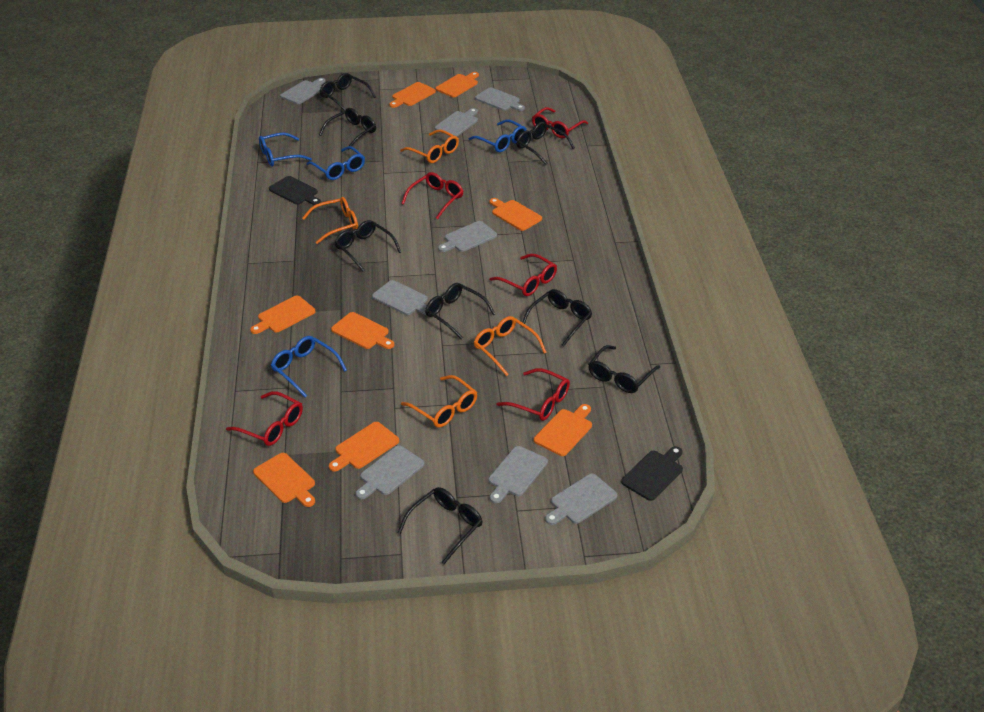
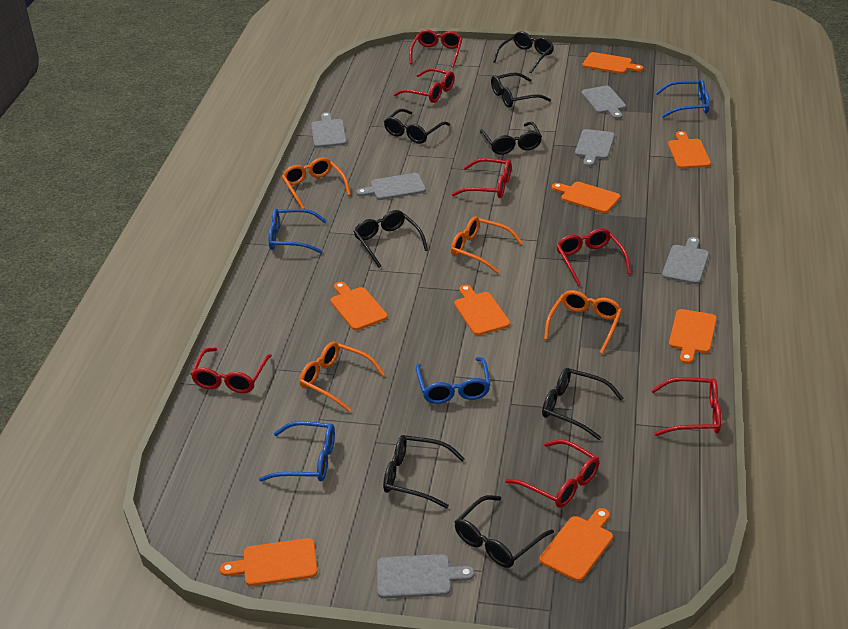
black cutting board: 2 -> 0
grey cutting board: 8 -> 6
red glasses: 5 -> 7

